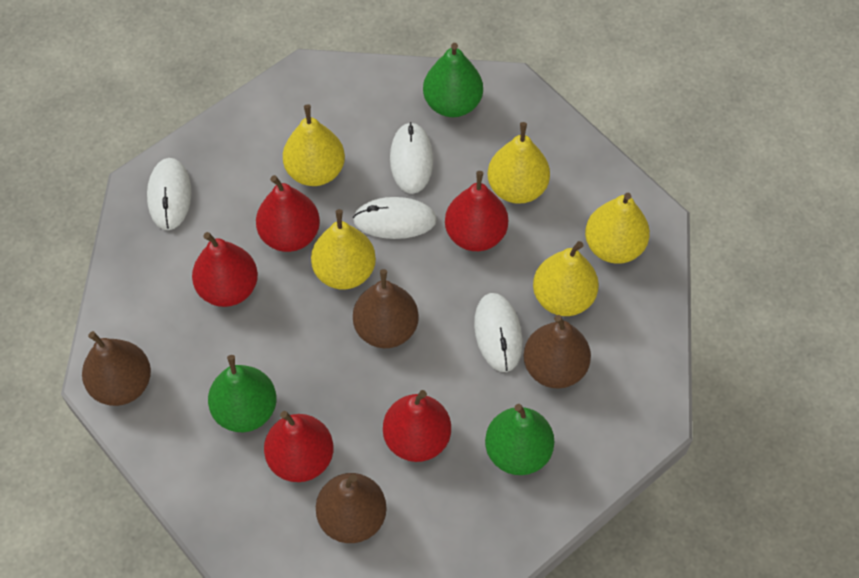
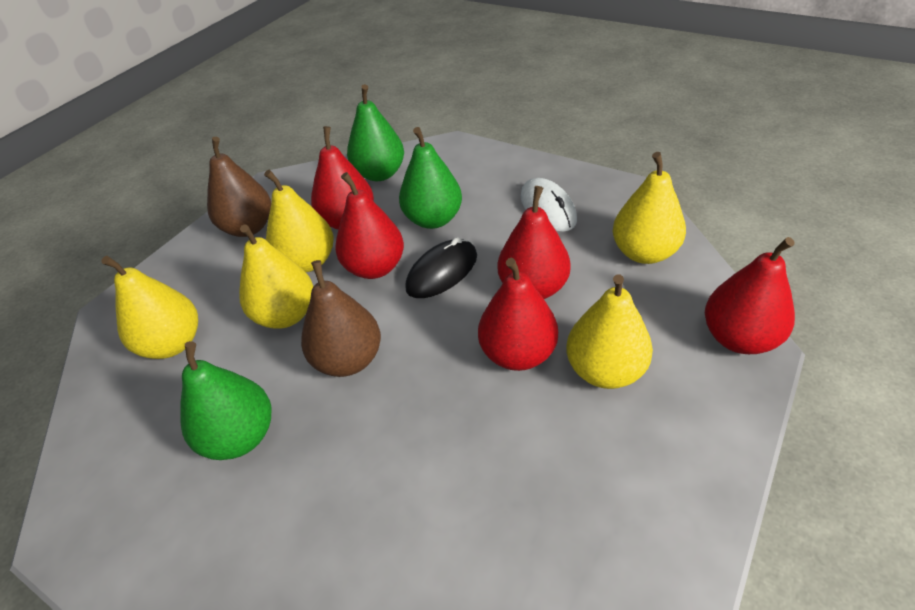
black mouse: 0 -> 1
brown pear: 4 -> 2
white mouse: 4 -> 1

